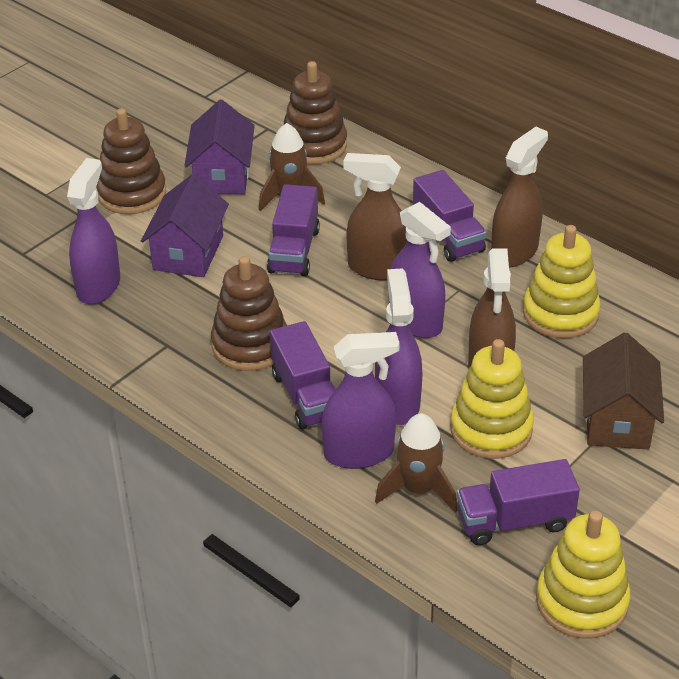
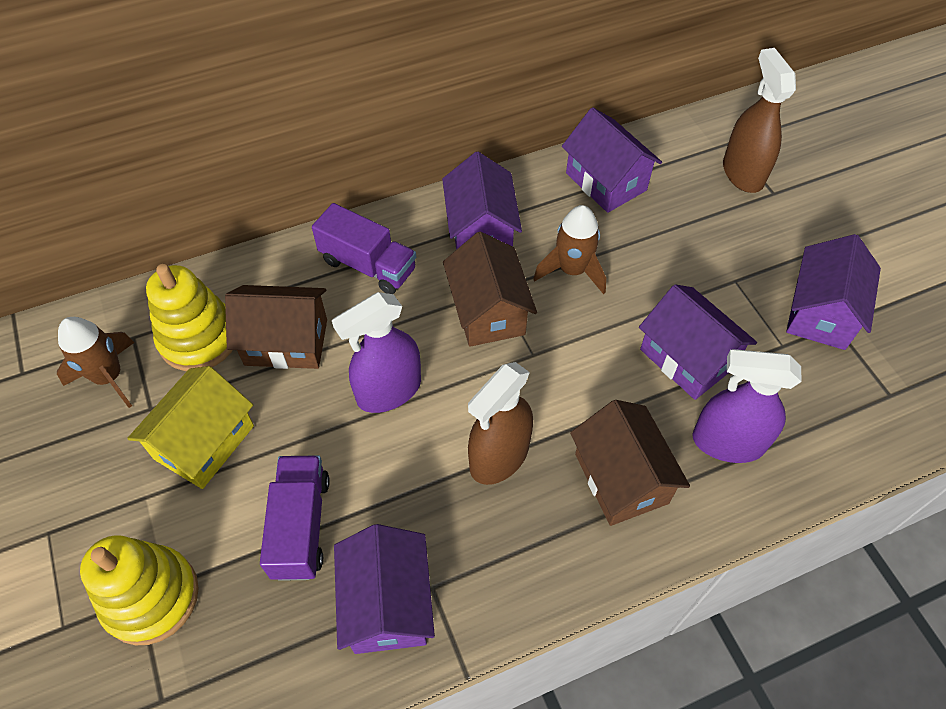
brown house: 1 -> 3
brown spray bottle: 3 -> 2
brown stacking toy: 3 -> 0
purple house: 2 -> 5
purple spray bottle: 4 -> 2
purple truck: 4 -> 2
yellow house: 0 -> 1
yellow stacking toy: 3 -> 2

